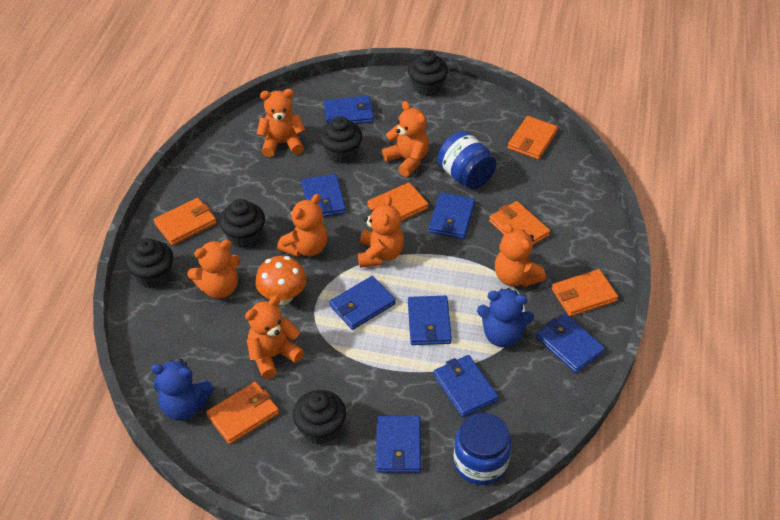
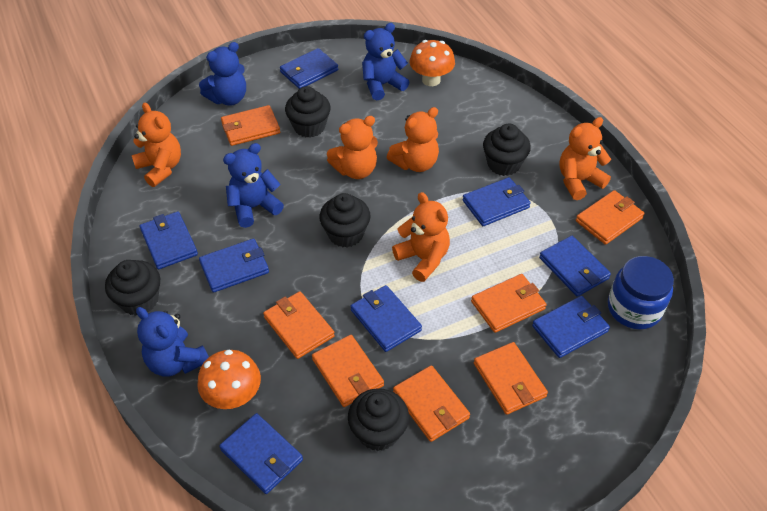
blue jar: 2 -> 1
blue teddy bear: 2 -> 4
orange mushroom: 1 -> 2
orange teddy bear: 7 -> 5
orange wallet: 6 -> 7

